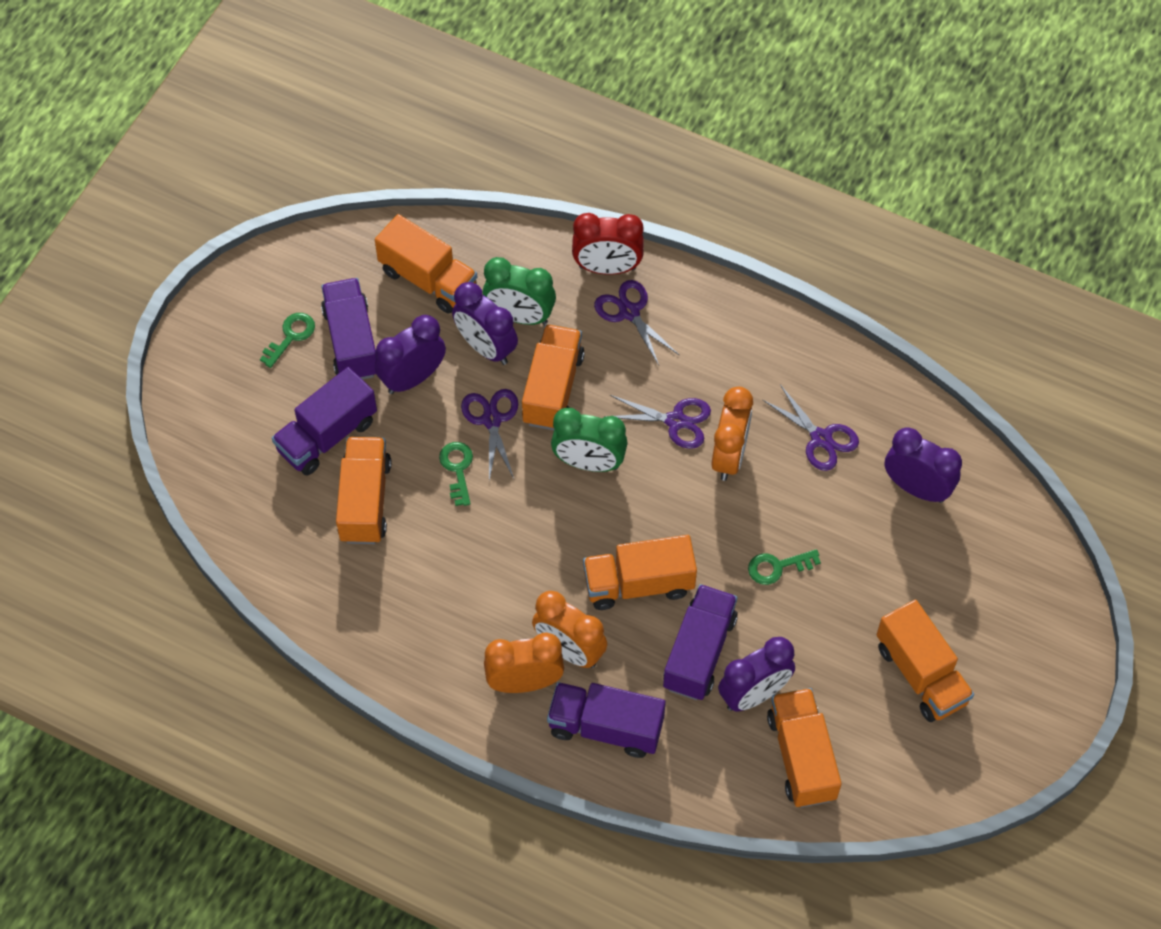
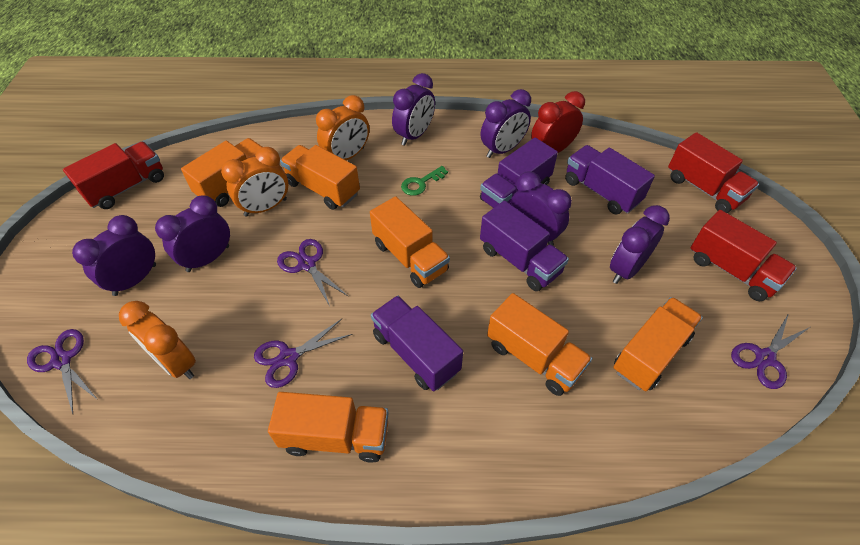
green clock: 2 -> 0
green key: 3 -> 1
purple clock: 4 -> 6
red truck: 0 -> 3

